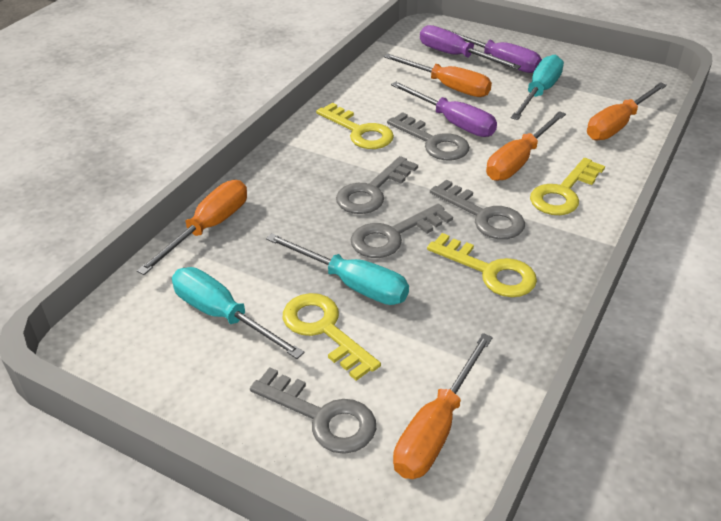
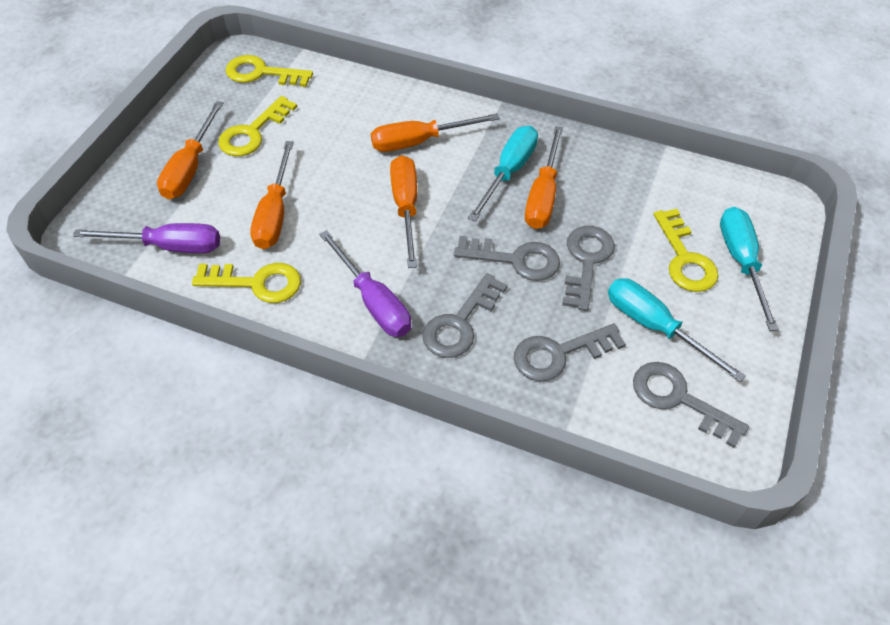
purple screwdriver: 3 -> 2

